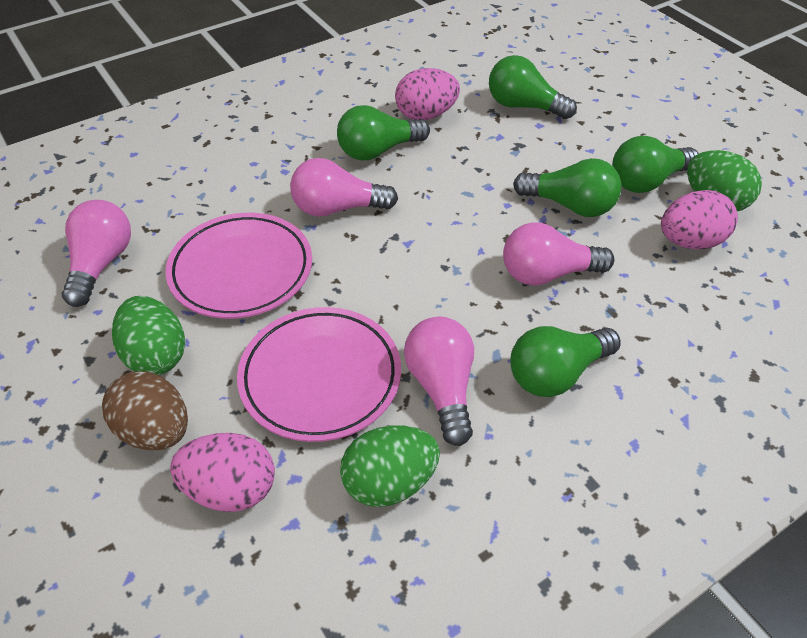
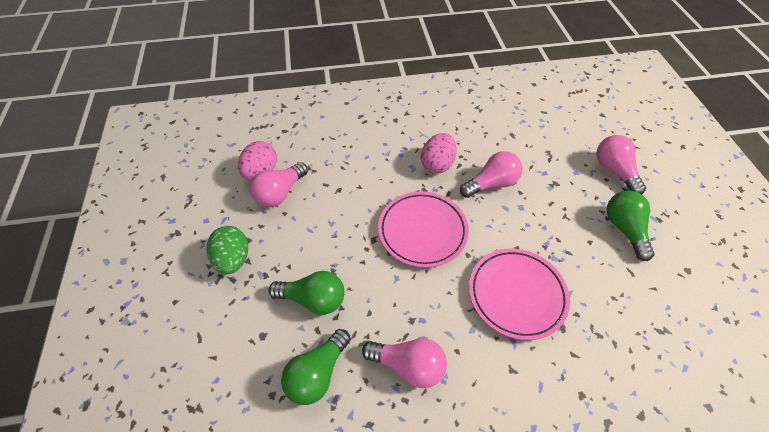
brown egg: 1 -> 0
green egg: 3 -> 1
green light bulb: 5 -> 3
pink egg: 3 -> 2

